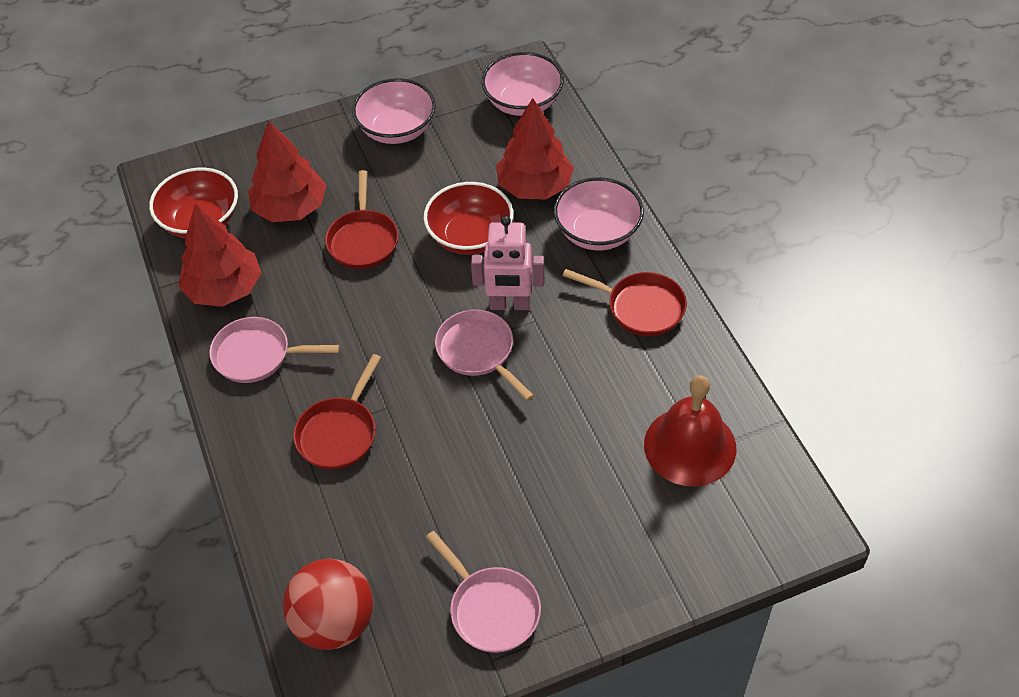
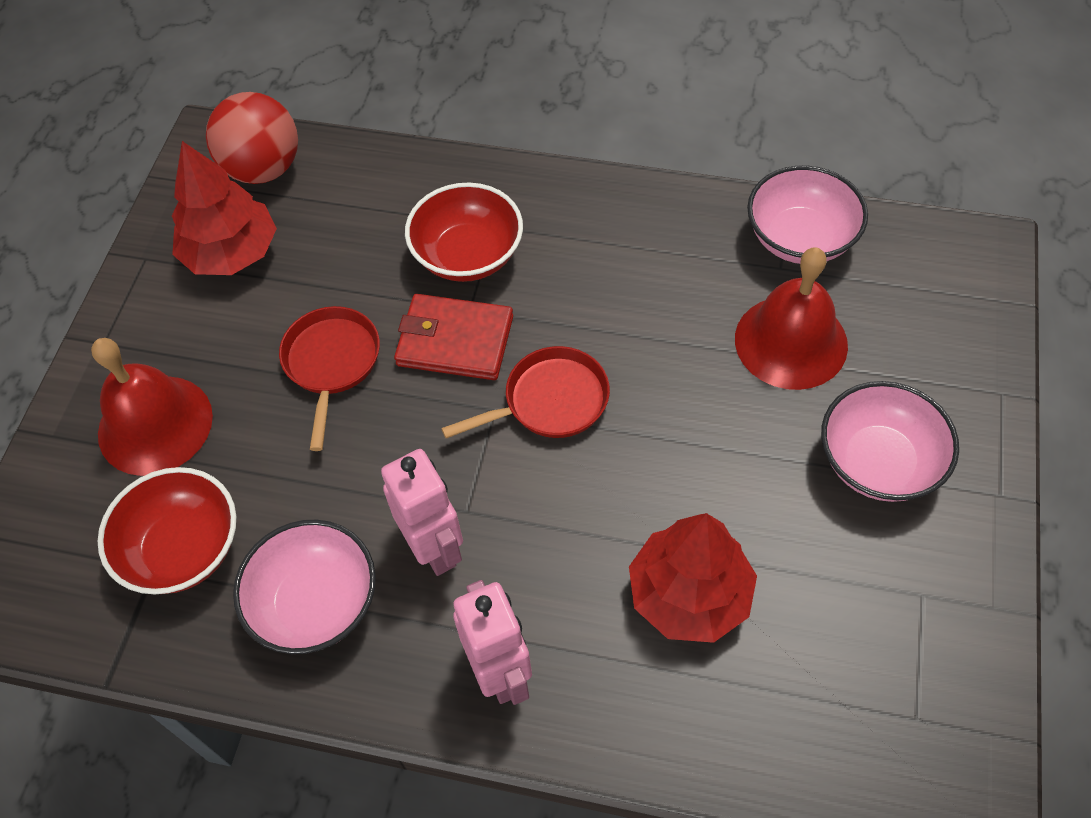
pink pan: 3 -> 0
pink robot: 1 -> 2
red bell: 1 -> 2
red pan: 3 -> 2
red tree: 3 -> 2
red wallet: 0 -> 1

